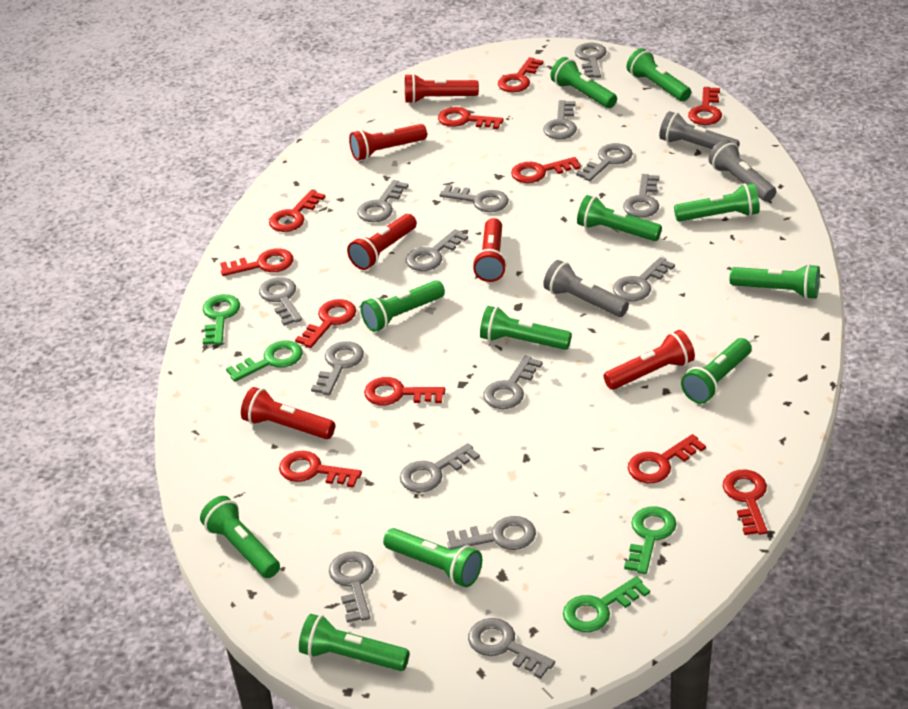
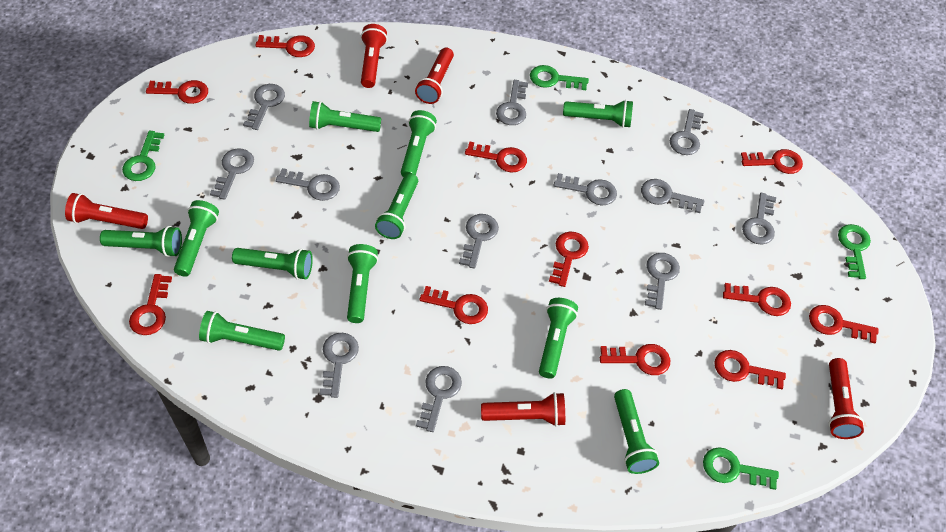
grey flashlight: 3 -> 0
grey key: 15 -> 12
red flashlight: 6 -> 5

